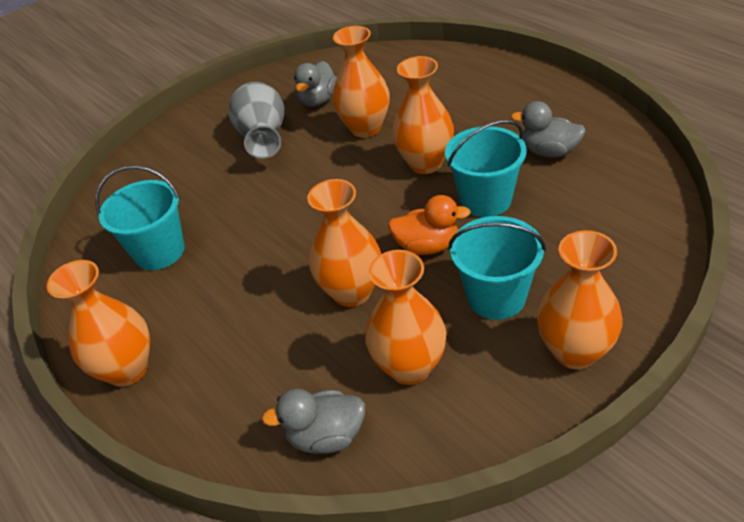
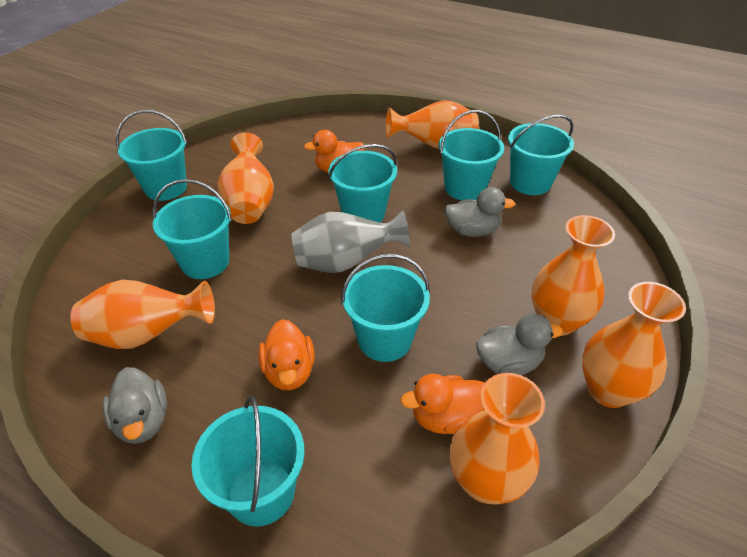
orange duck: 1 -> 3
turquoise bucket: 3 -> 7

